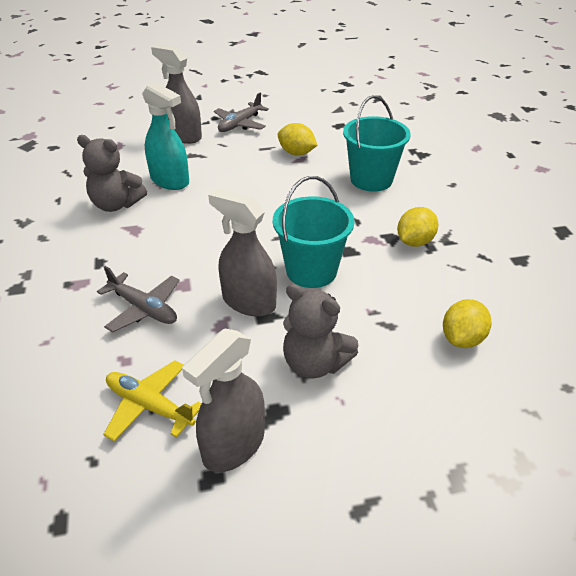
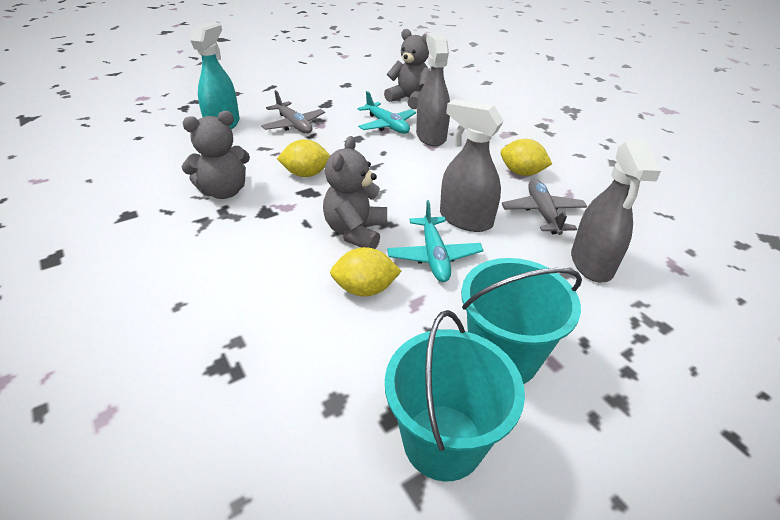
grey teddy bear: 2 -> 3
turquoise plane: 0 -> 2
yellow plane: 1 -> 0

